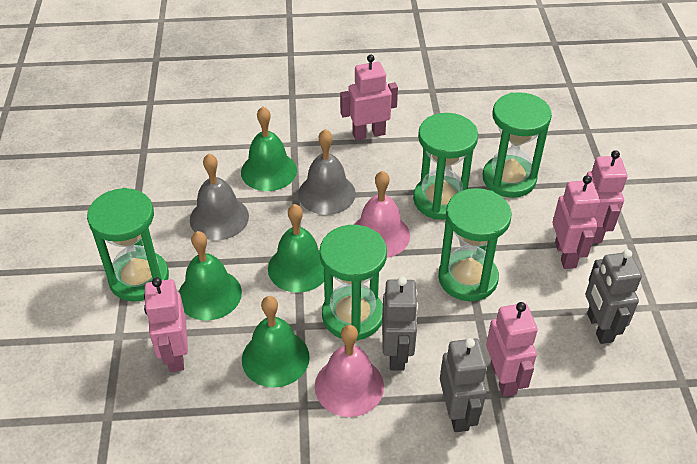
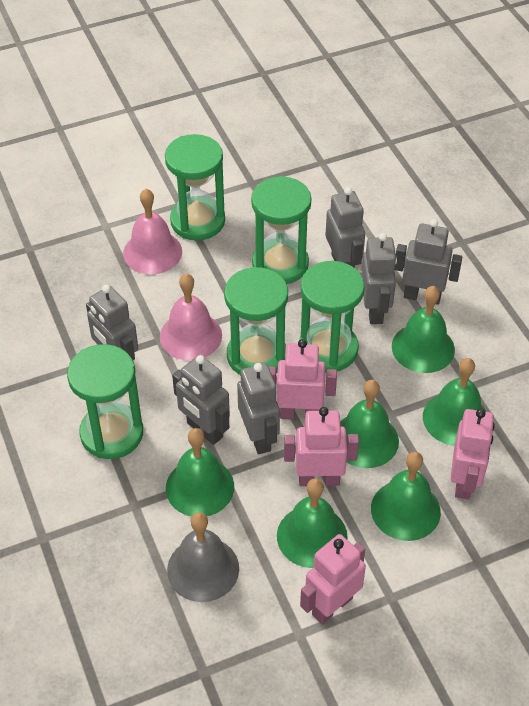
green bell: 4 -> 6
grey bell: 2 -> 1
grey robot: 3 -> 6
pink robot: 5 -> 4

